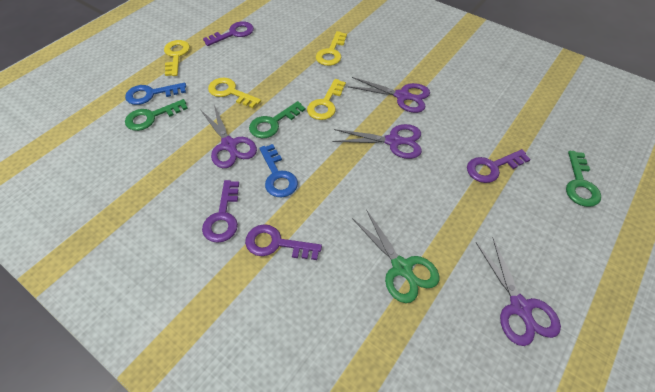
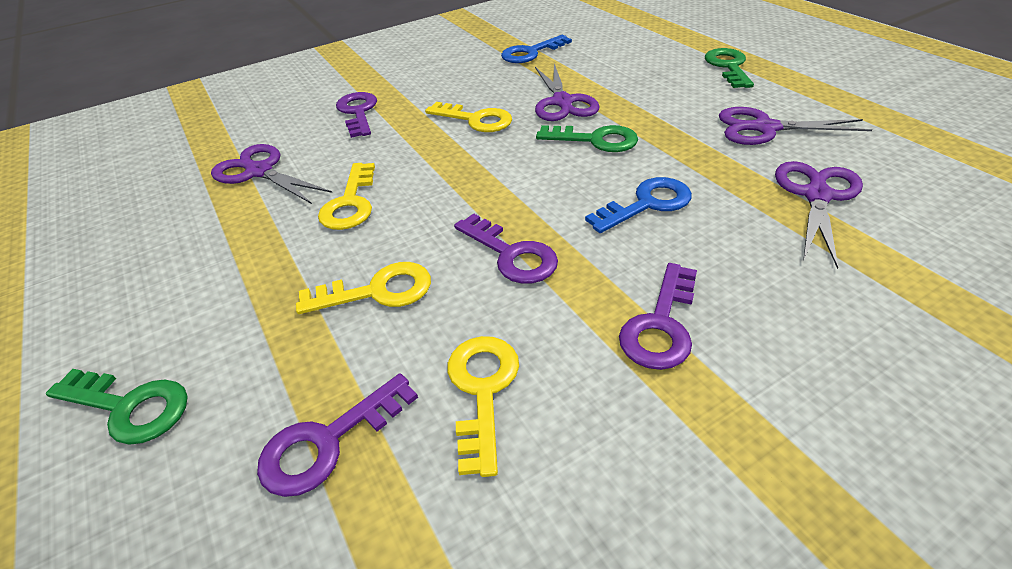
green scissors: 1 -> 0

